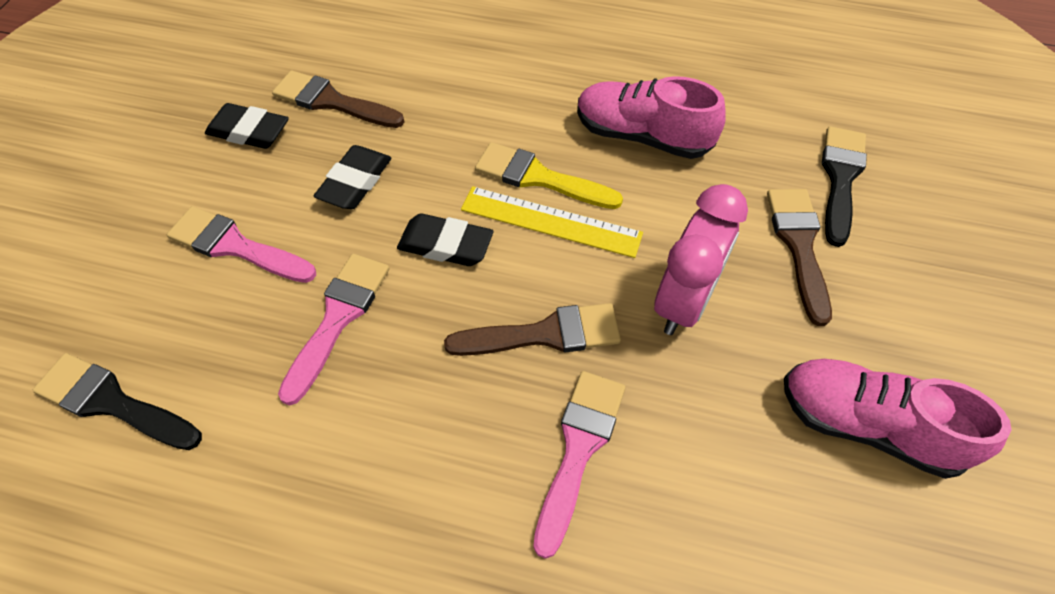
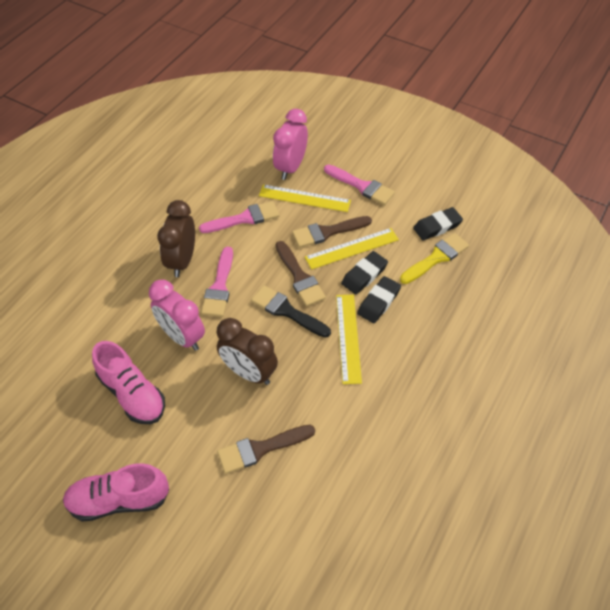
black brush: 2 -> 1
brown clock: 0 -> 2
pink clock: 1 -> 2
yellow ruler: 1 -> 3

